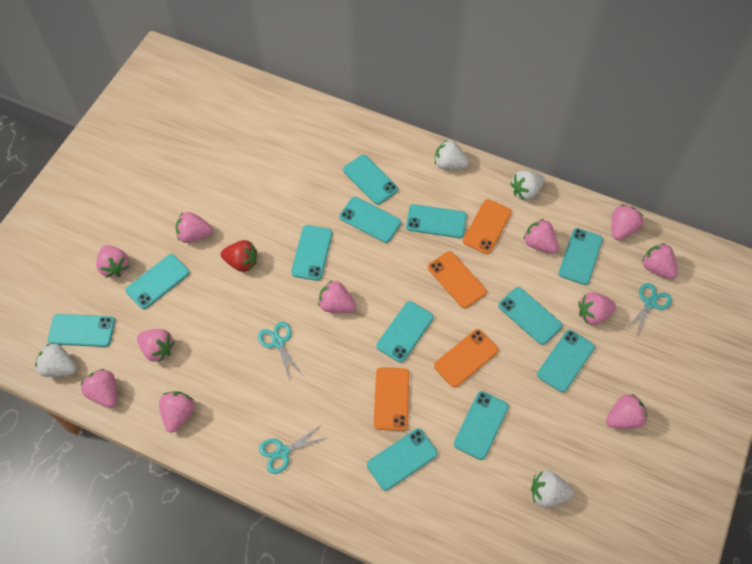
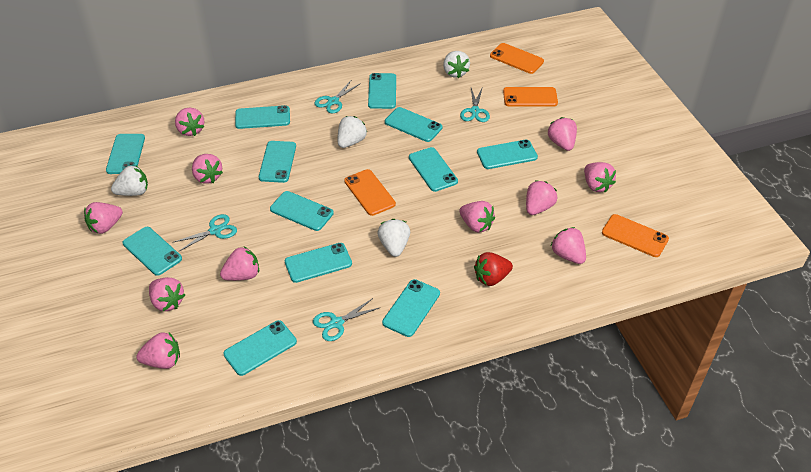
turquoise scissors: 3 -> 4

